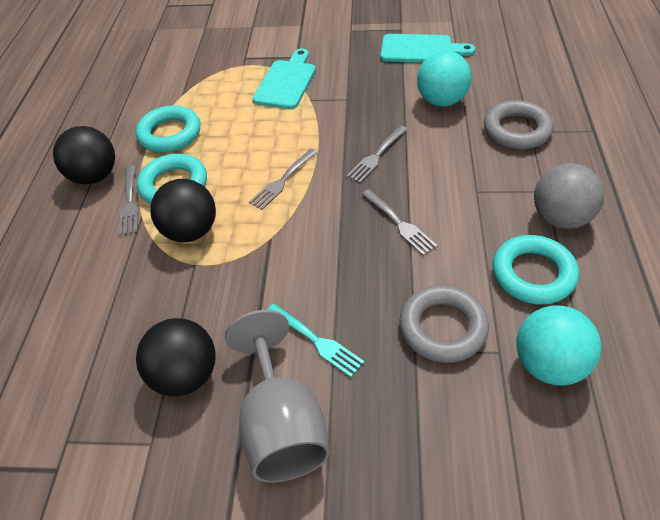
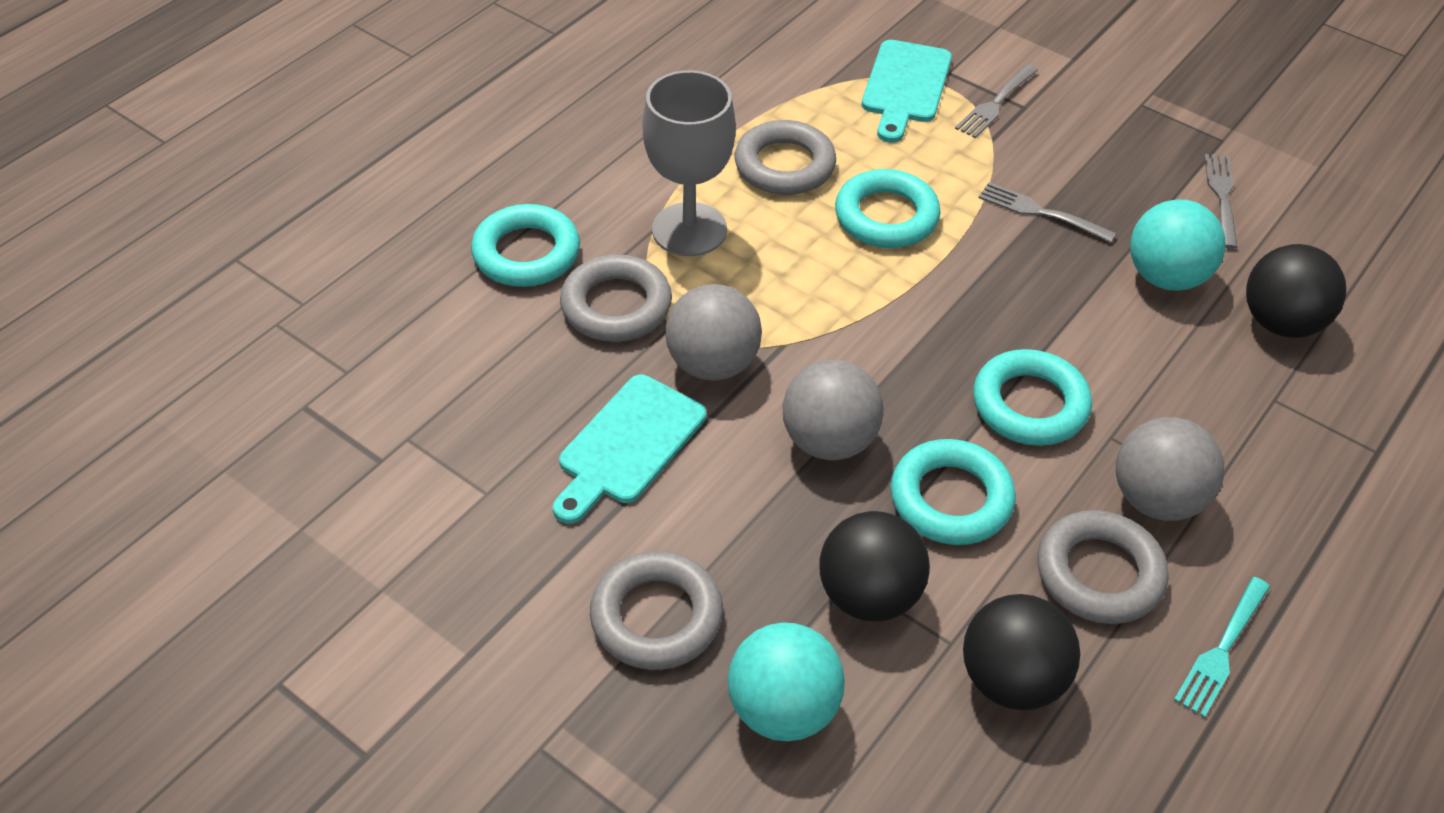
grey ball: 1 -> 3
grey fork: 4 -> 3
grey ring: 2 -> 4
turquoise ring: 3 -> 4

